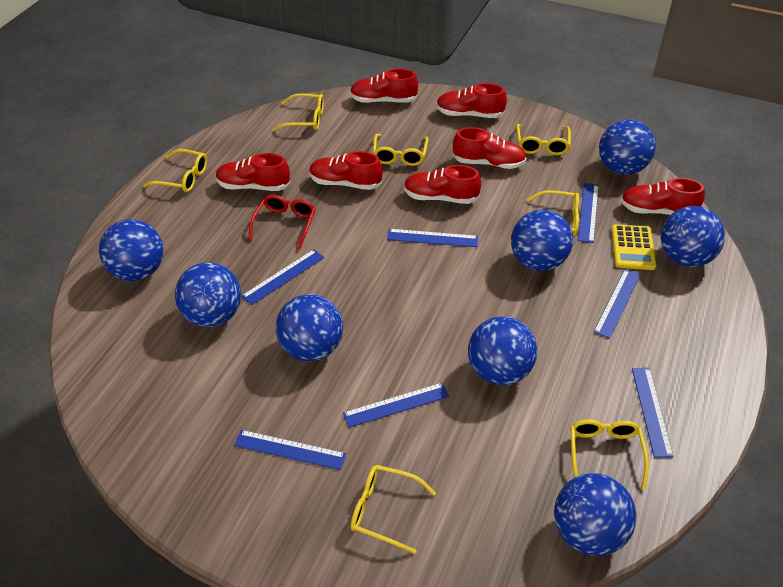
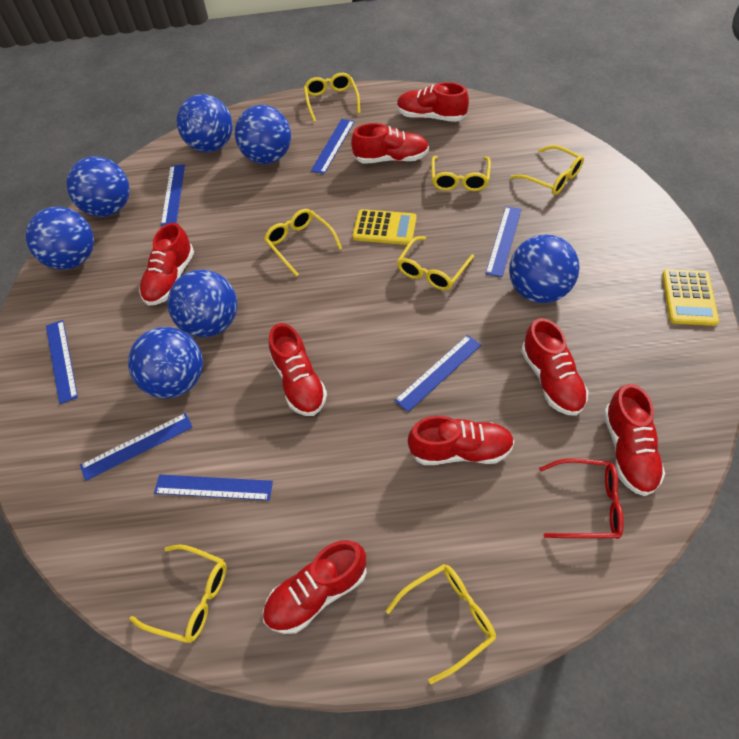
blue ball: 8 -> 7
red shoe: 7 -> 8
yellow calculator: 1 -> 2

